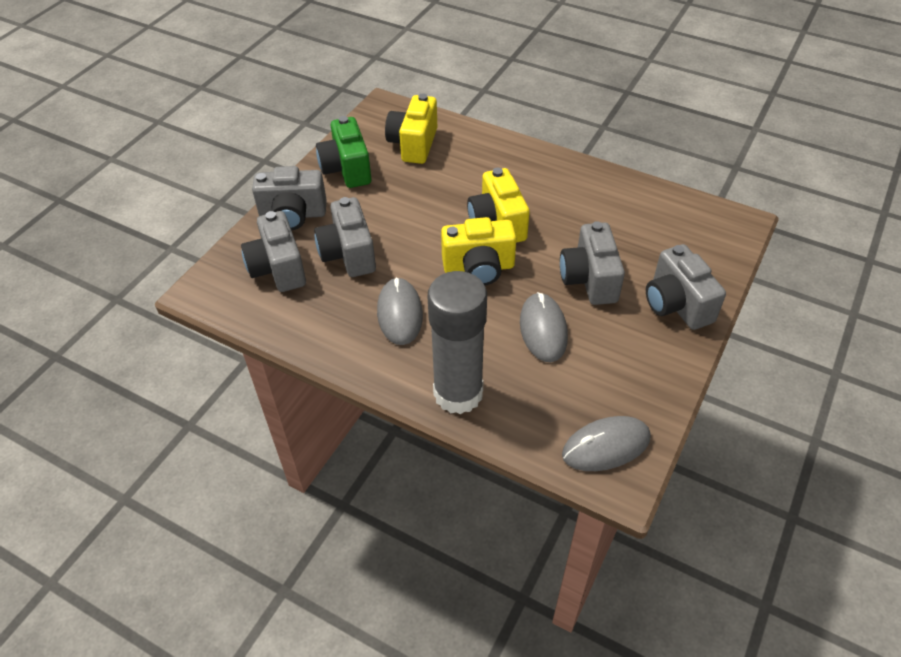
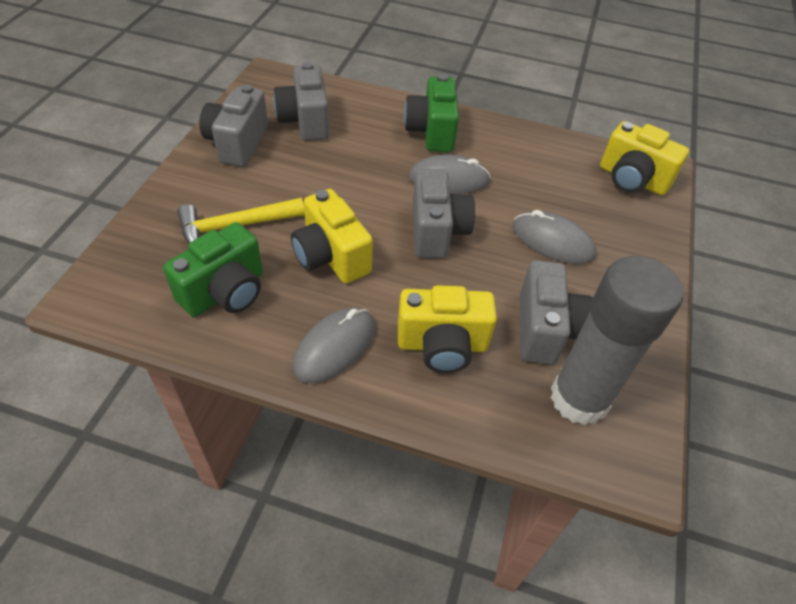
green camera: 1 -> 2
grey camera: 5 -> 4
yellow hammer: 0 -> 1

